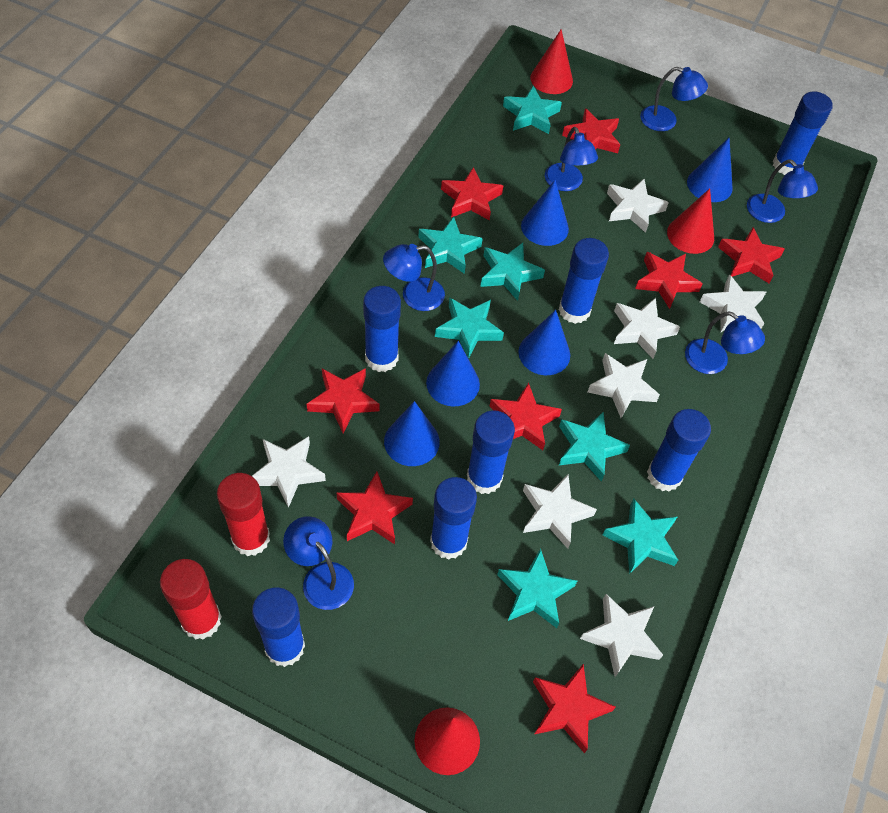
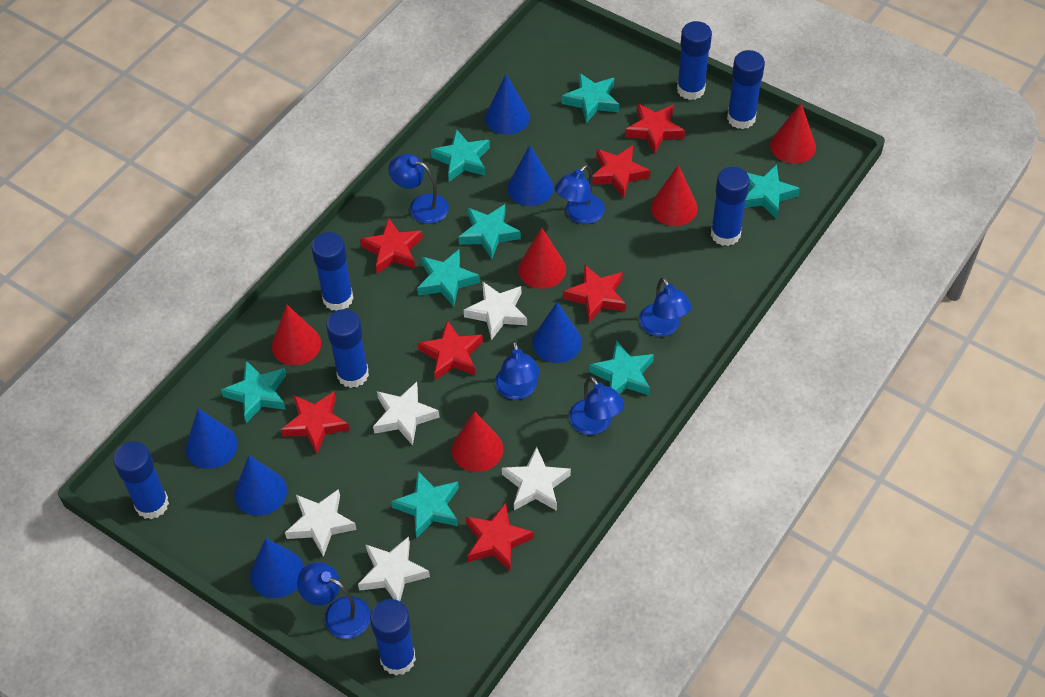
blue cone: 5 -> 6
red cone: 3 -> 5
red glue stick: 2 -> 0
red star: 8 -> 7
turquoise star: 7 -> 8
white star: 7 -> 5

